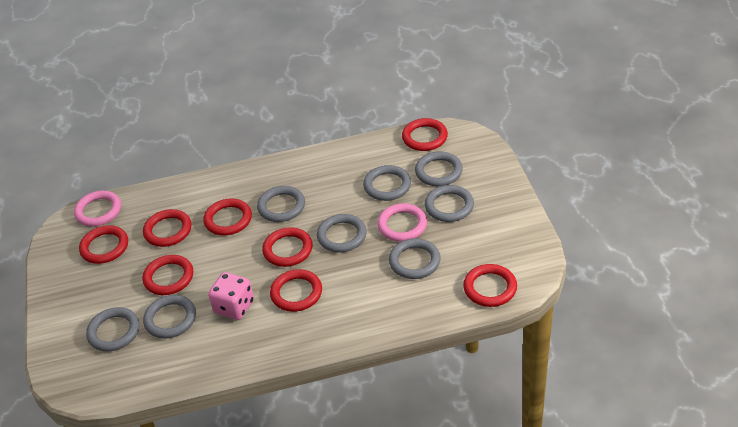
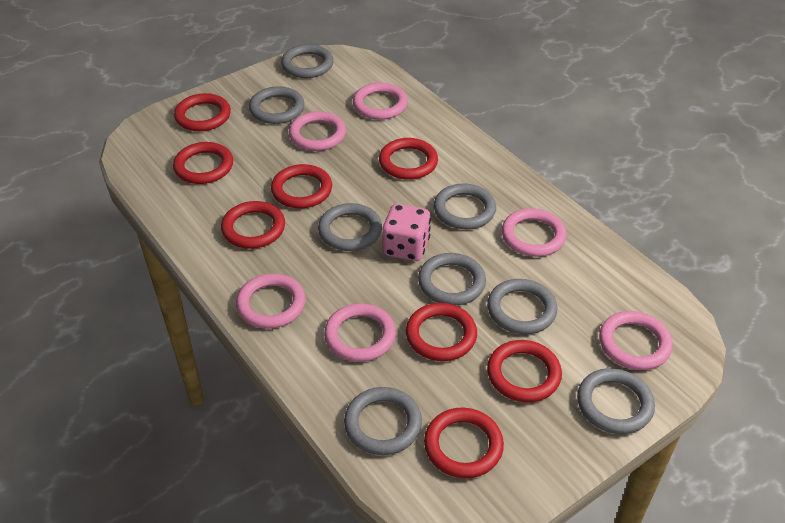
pink ring: 2 -> 6

